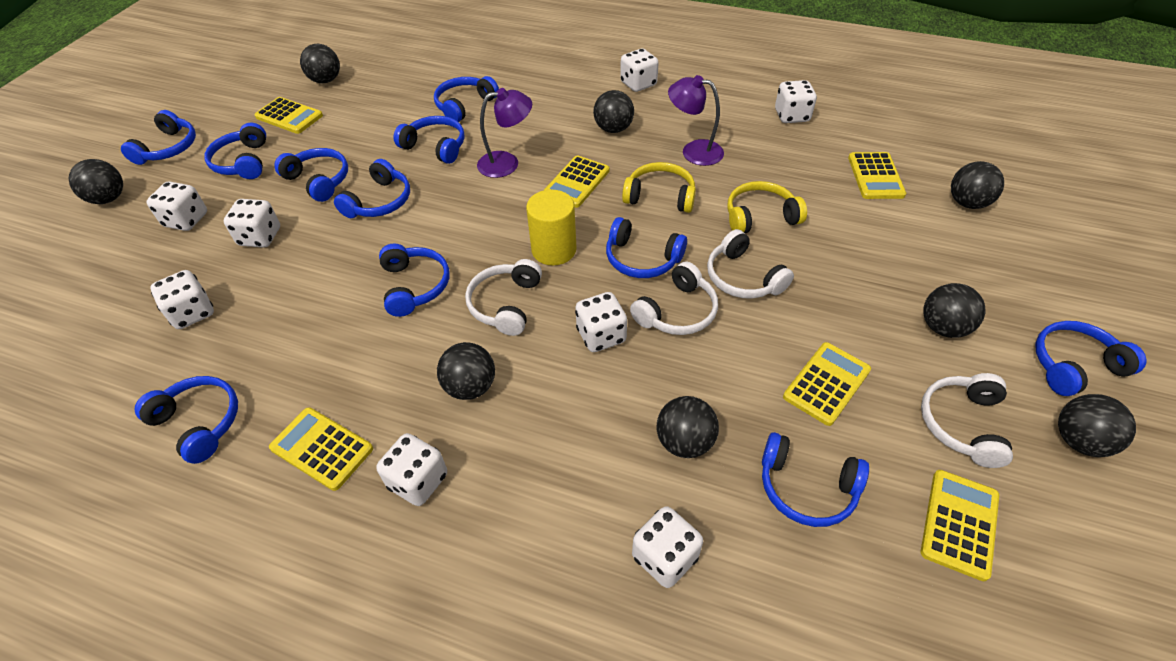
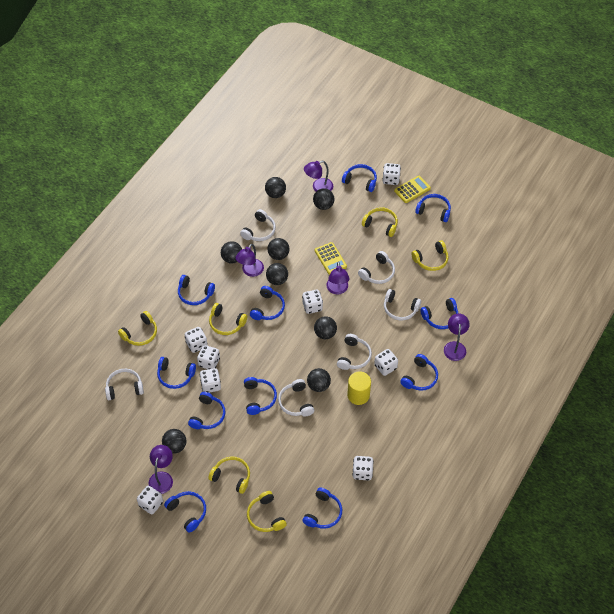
purple lamp: 2 -> 5
white headphones: 4 -> 6
yellow calculator: 6 -> 2
yellow headphones: 2 -> 6

